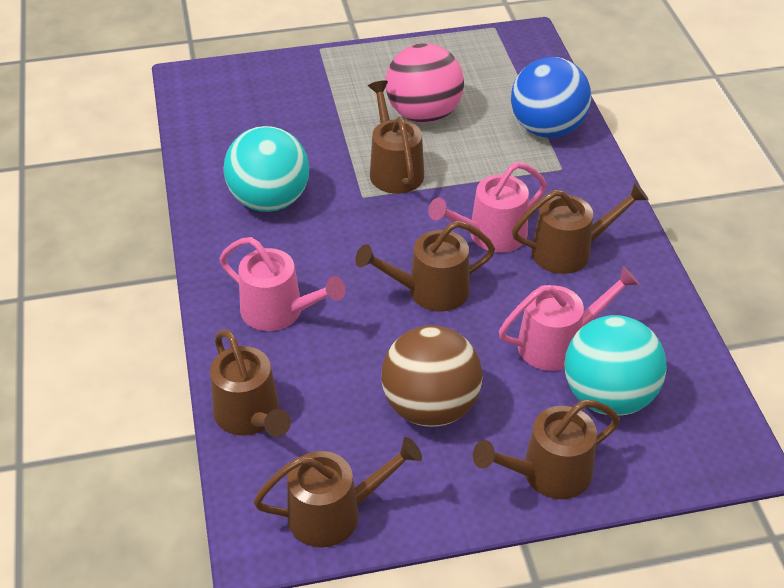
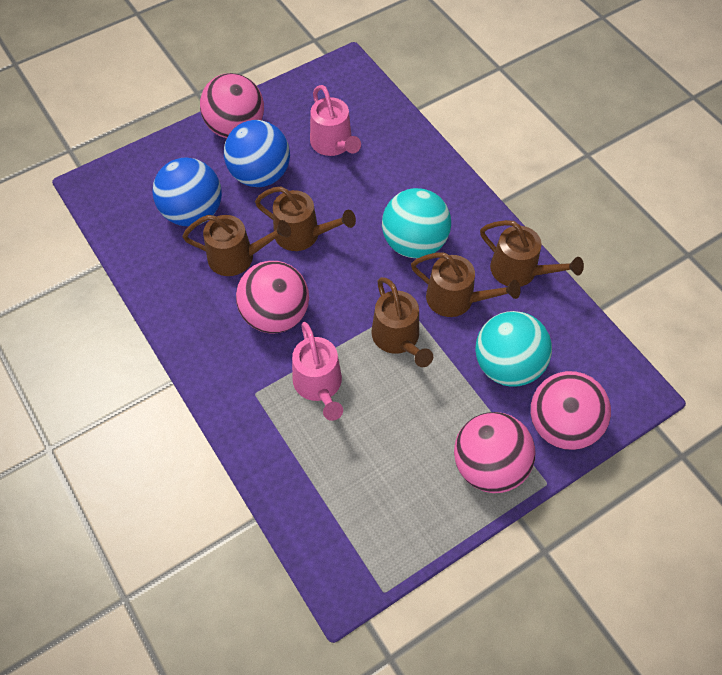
blue ball: 1 -> 2
brown ball: 1 -> 0
brown watering can: 6 -> 5
pink ball: 1 -> 4
pink watering can: 3 -> 2

